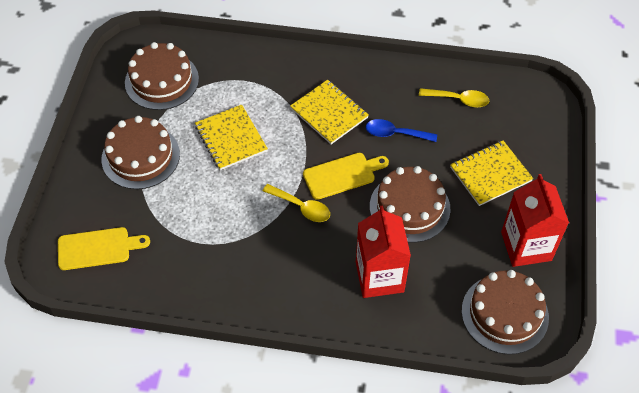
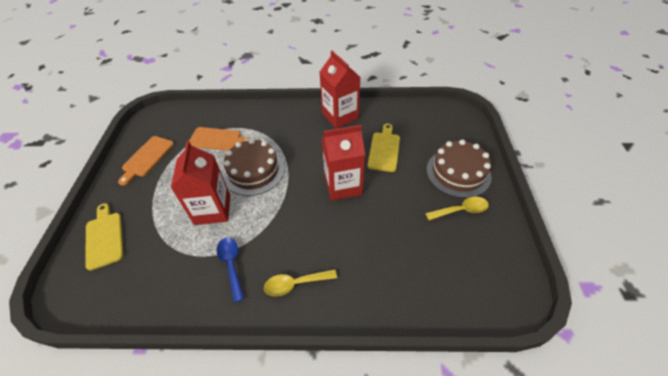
brown cake: 4 -> 2
orange cutting board: 0 -> 2
red carton: 2 -> 3
yellow notebook: 3 -> 0

